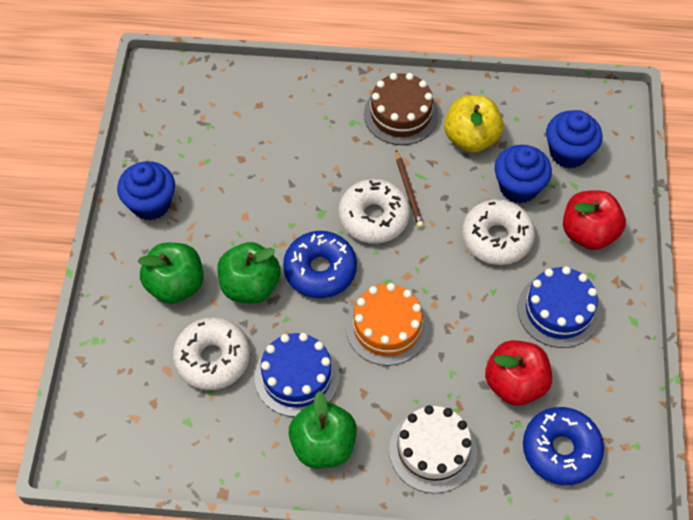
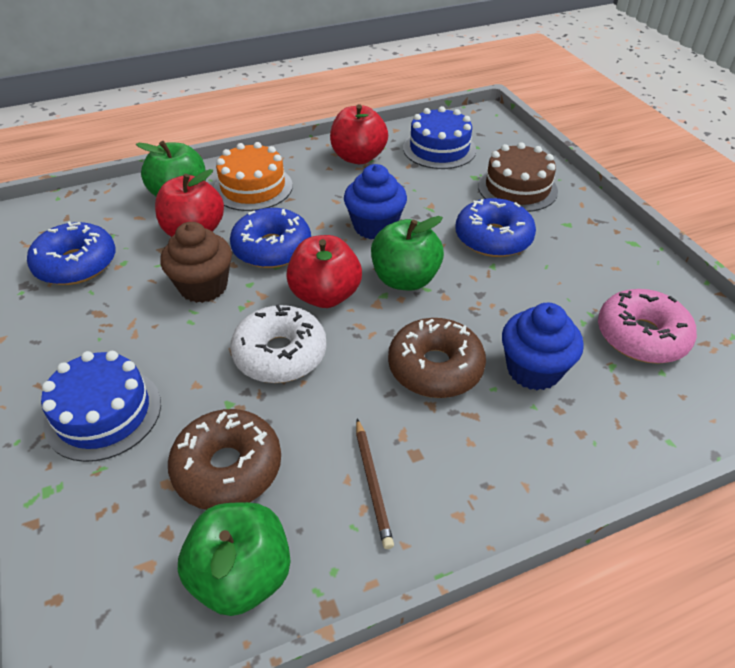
blue cupcake: 3 -> 2
blue donut: 2 -> 3
brown cupcake: 0 -> 1
brown donut: 0 -> 2
pink donut: 0 -> 1
red apple: 2 -> 3
white cake: 1 -> 0
white donut: 3 -> 1
yellow apple: 1 -> 0

